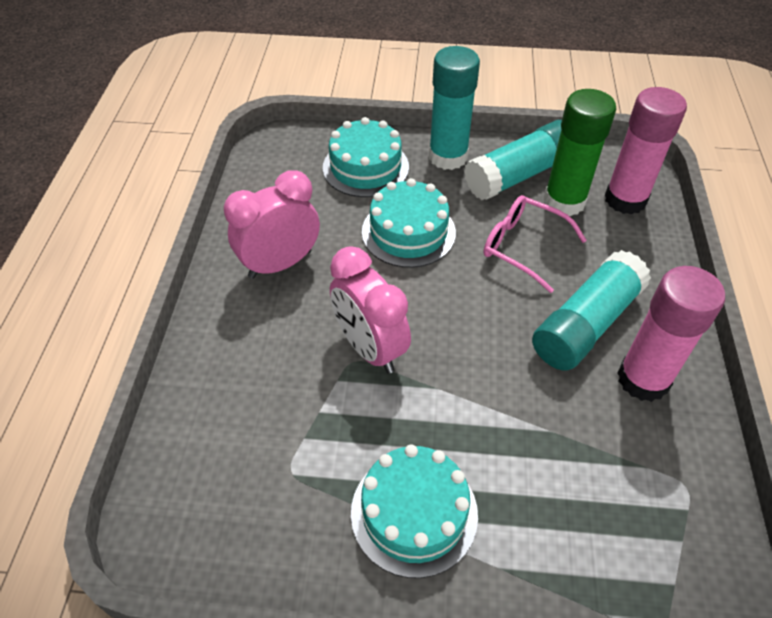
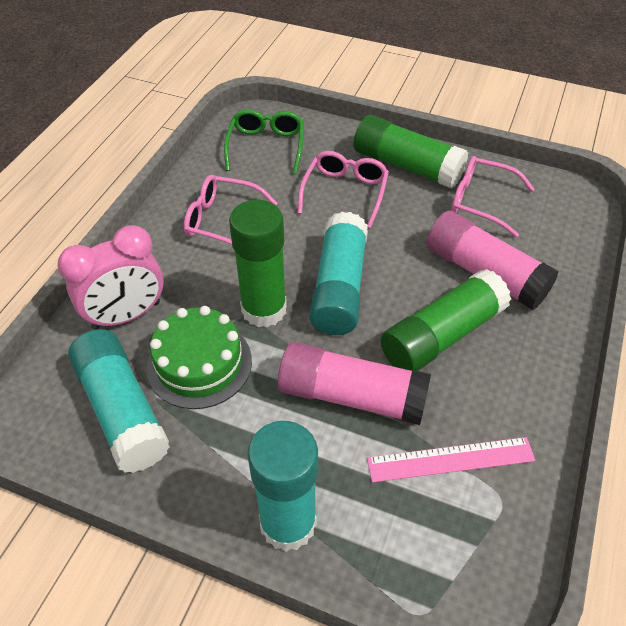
green cake: 0 -> 1
green glasses: 0 -> 1
green glue stick: 1 -> 3
pink clock: 2 -> 1
pink glasses: 1 -> 3
pink ruler: 0 -> 1
turquoise cake: 3 -> 0

